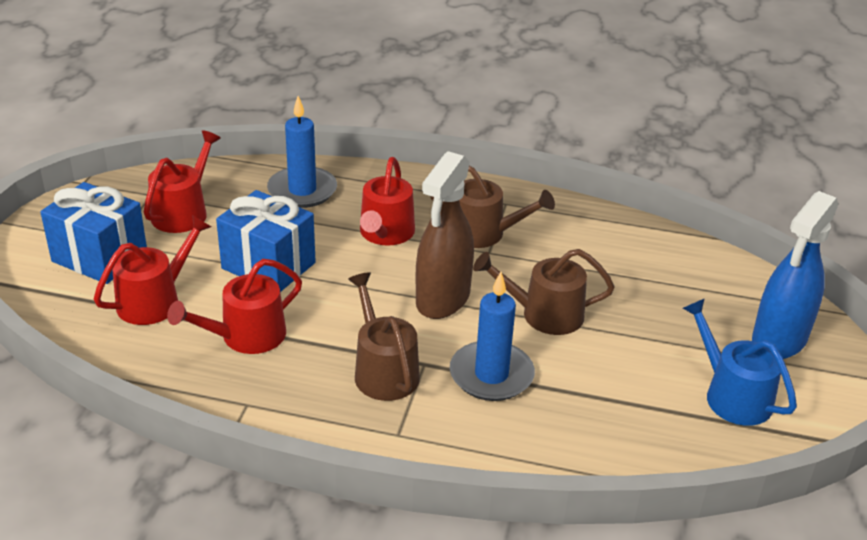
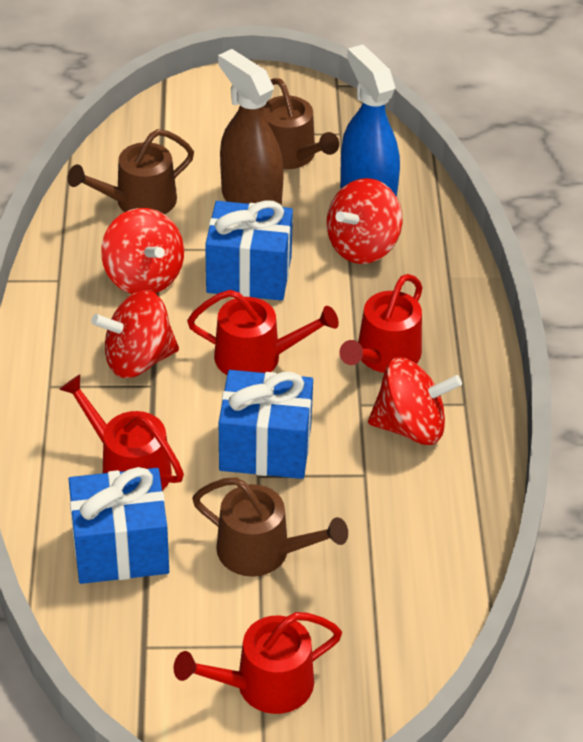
blue candle: 2 -> 0
blue gift: 2 -> 3
blue watering can: 1 -> 0
red spinning top: 0 -> 4

